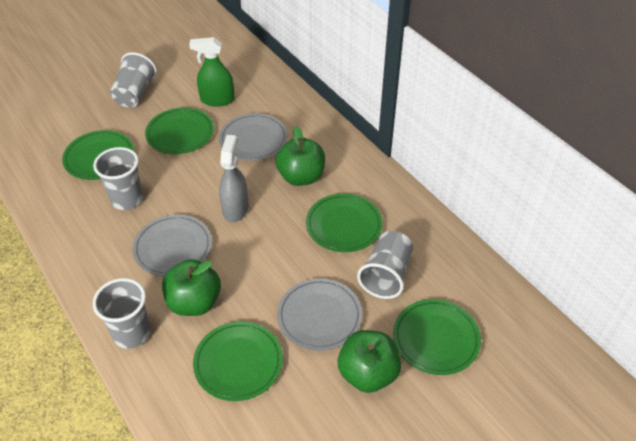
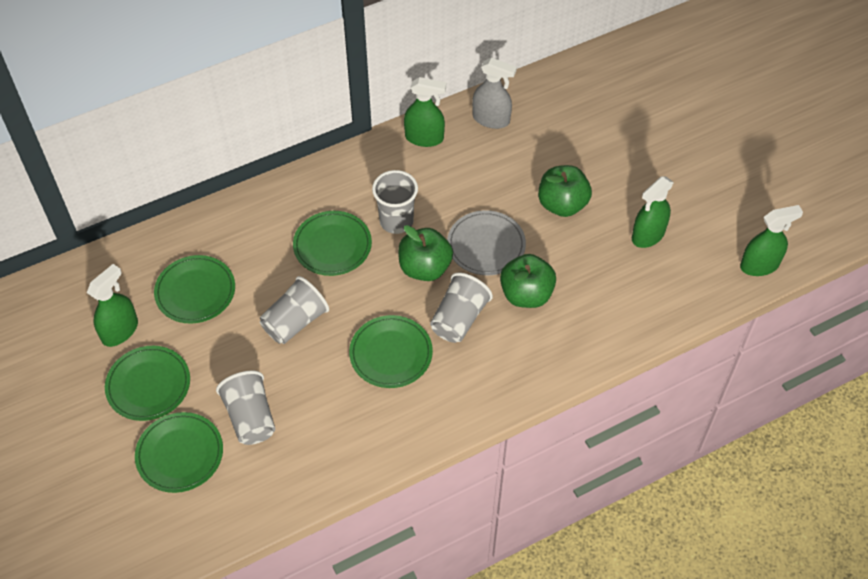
green spray bottle: 1 -> 4
grey plate: 3 -> 1

